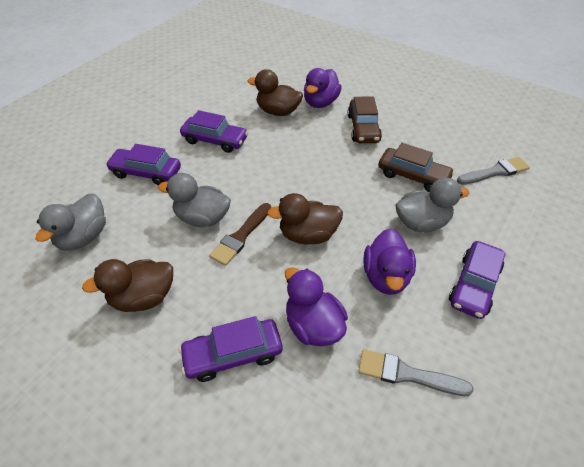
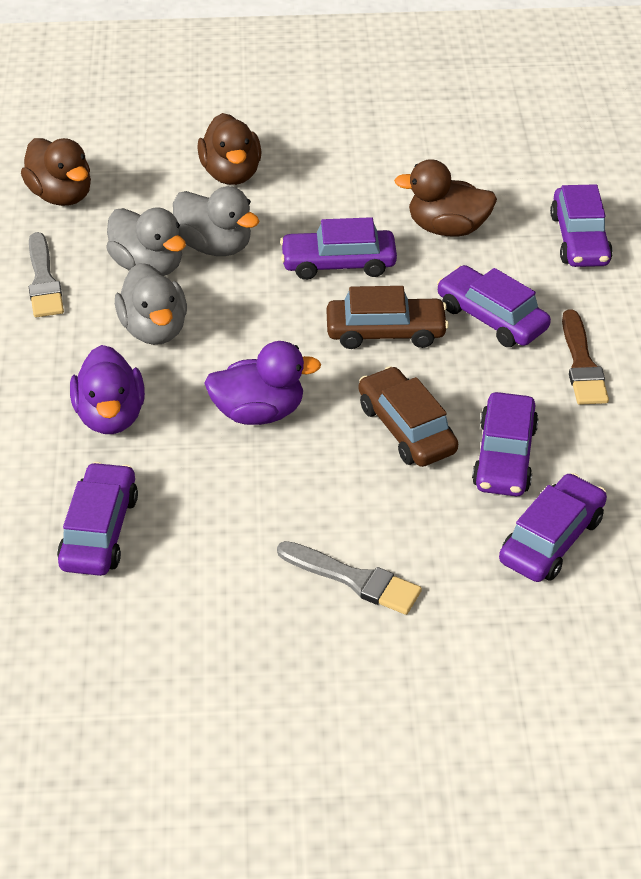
purple car: 4 -> 6
purple duck: 3 -> 2

